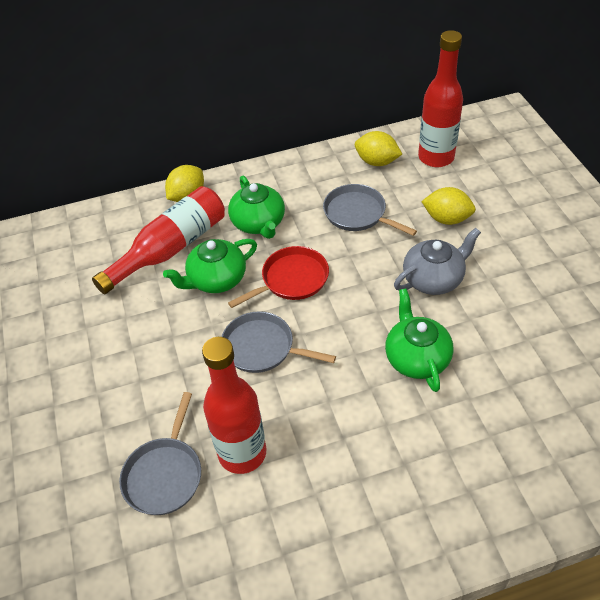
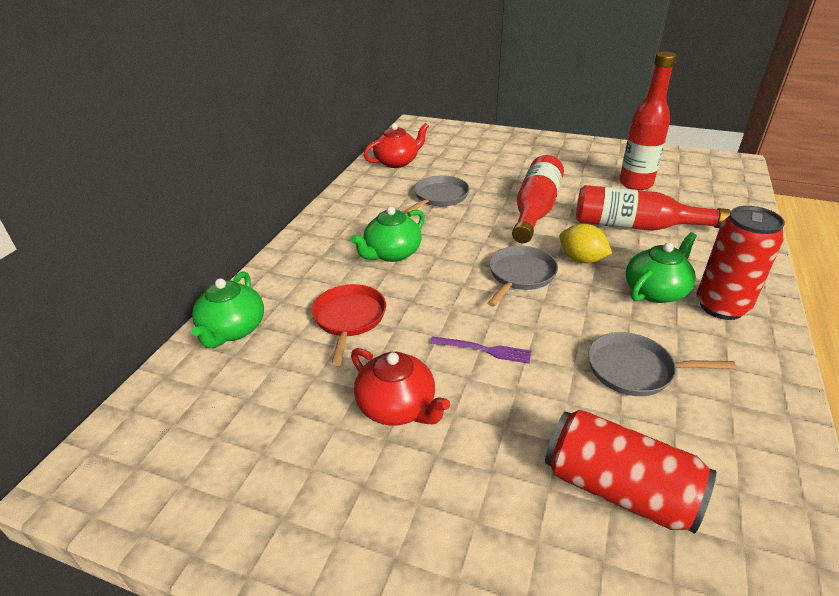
grey teapot: 1 -> 0
purple fork: 0 -> 1
red can: 0 -> 2
red teapot: 0 -> 2
yellow lemon: 3 -> 1

